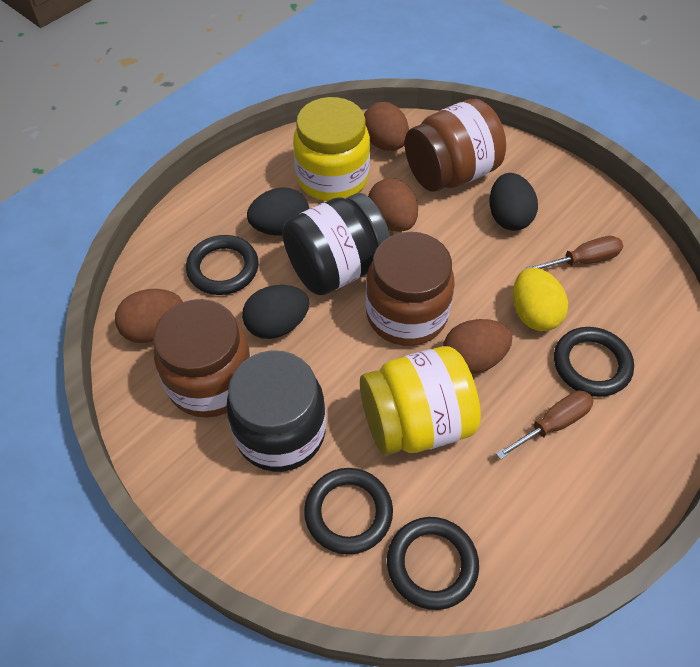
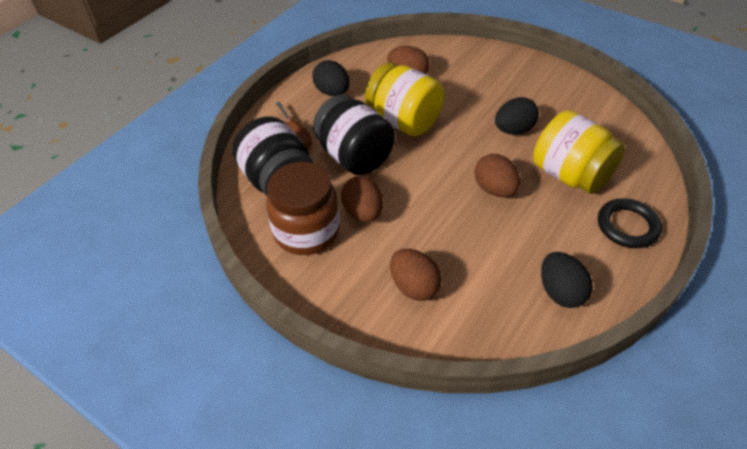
black ring: 4 -> 1
brown jar: 3 -> 1
brown screwdriver: 2 -> 1
yellow egg: 1 -> 0

